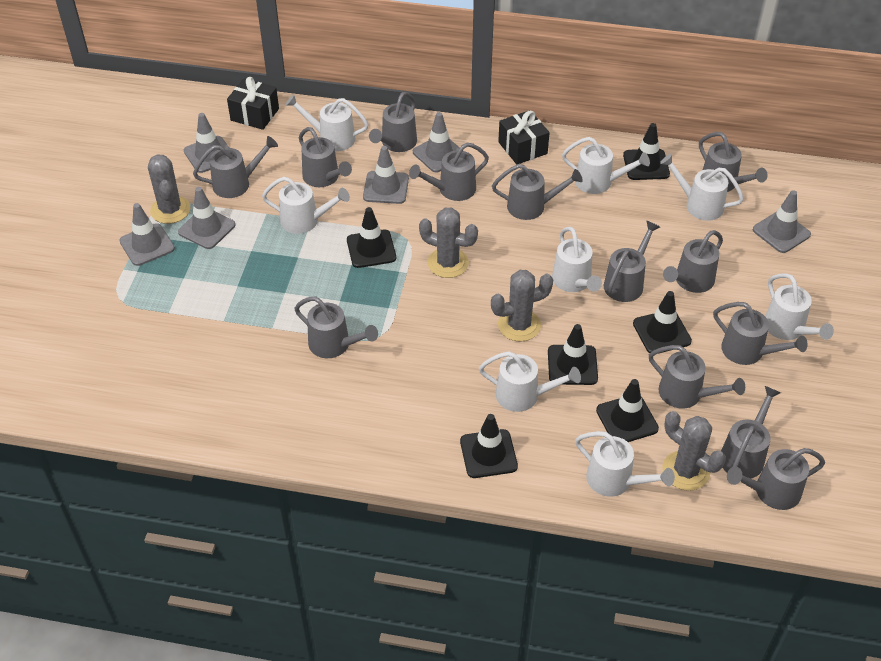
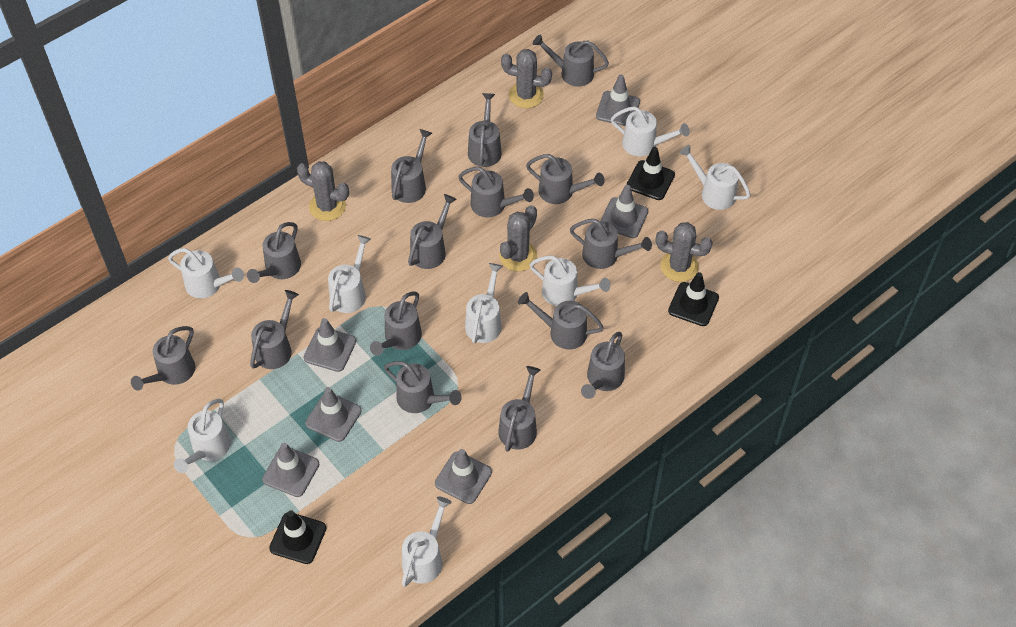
black gift: 2 -> 0
black traffic cone: 6 -> 3
grey watering can: 13 -> 15

